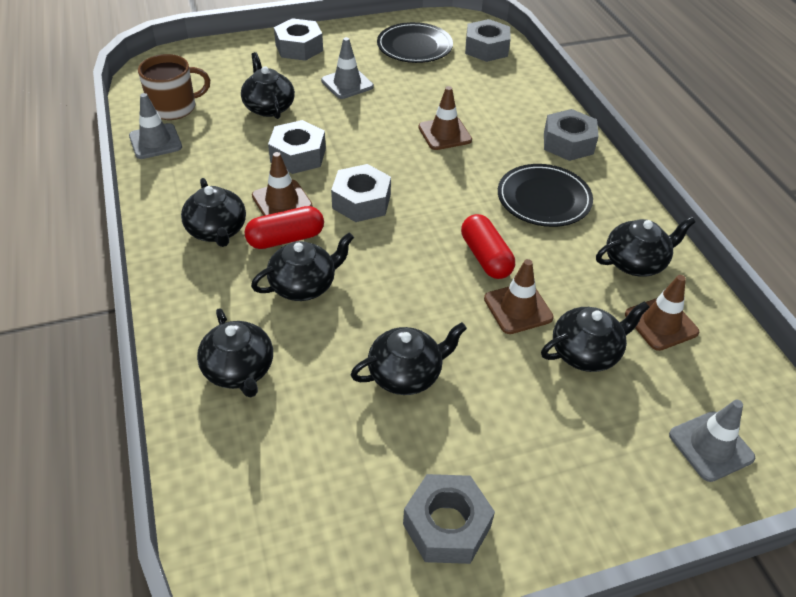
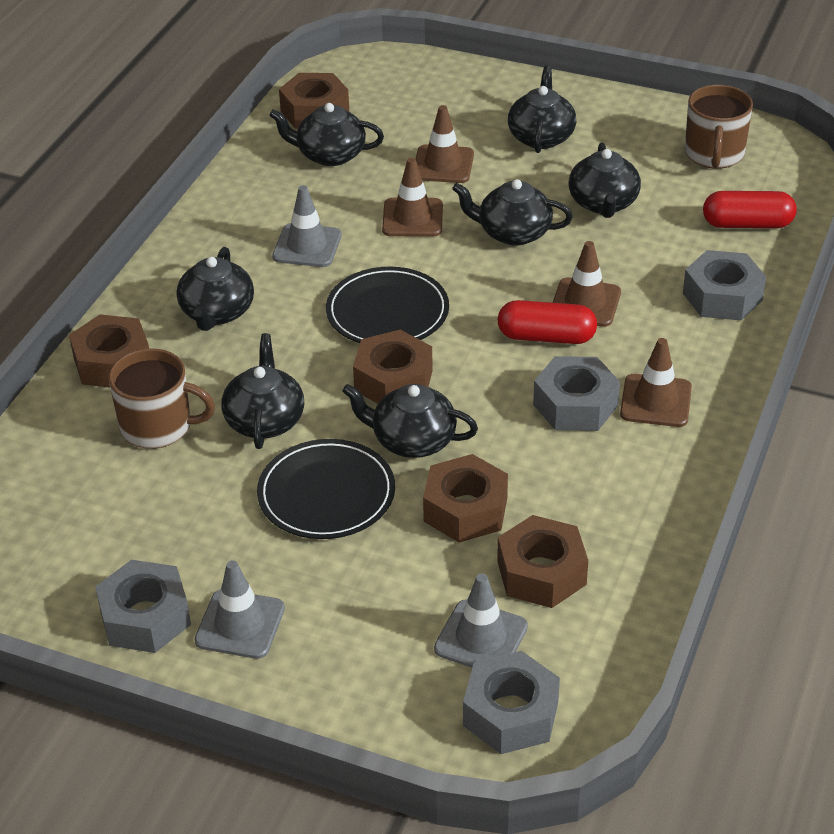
brown mug: 1 -> 2
brown nut: 0 -> 5
grey nut: 6 -> 4

